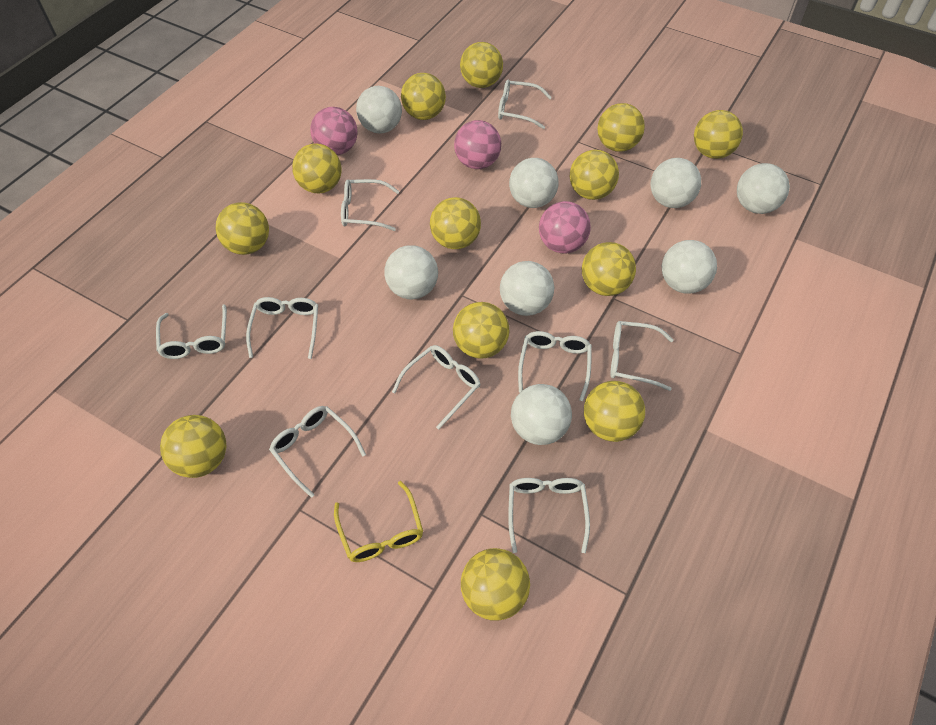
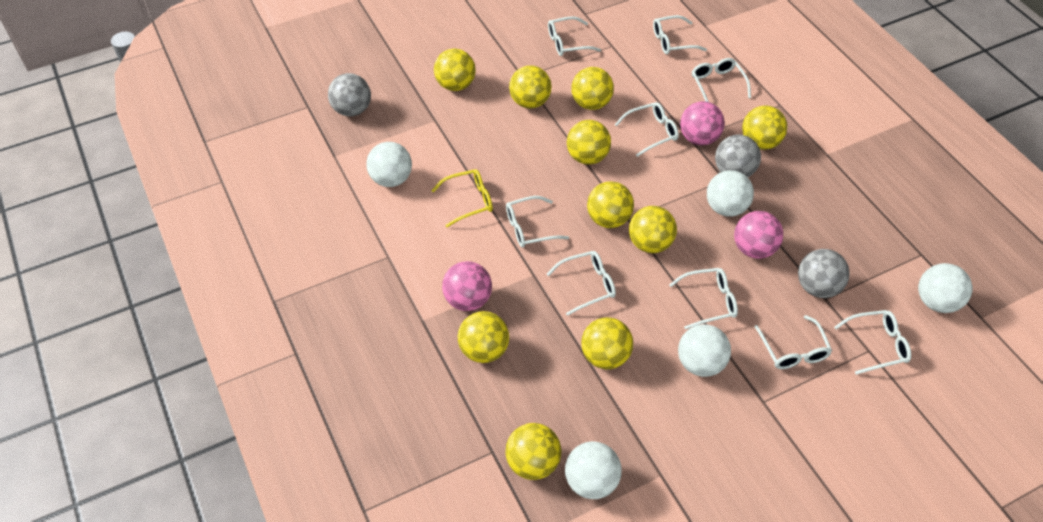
grey ball: 0 -> 3
white ball: 8 -> 5
yellow ball: 13 -> 10

